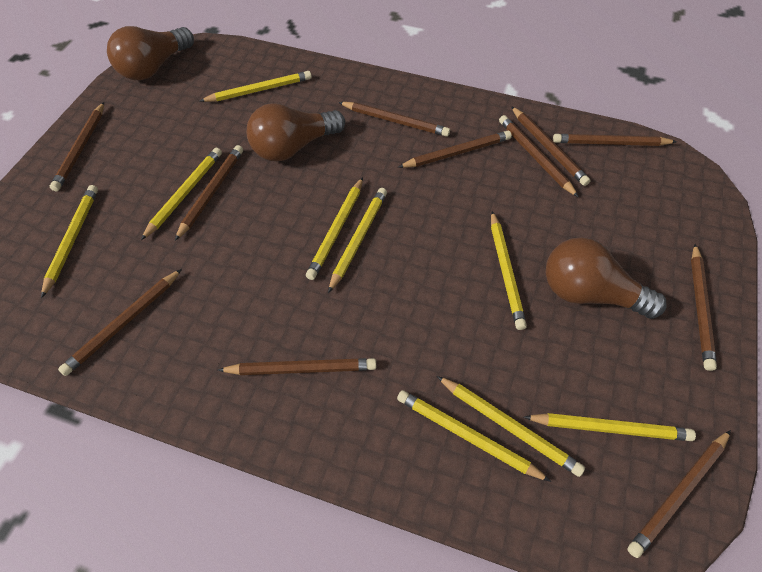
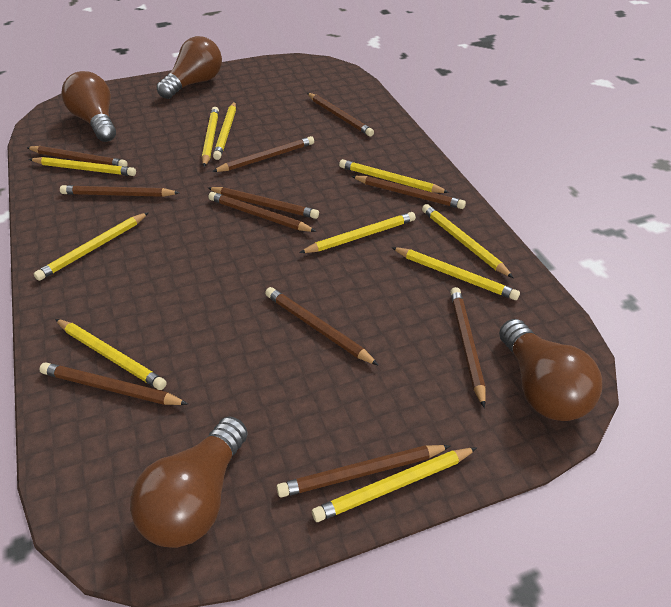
brown light bulb: 3 -> 4
yellow pencil: 9 -> 10

